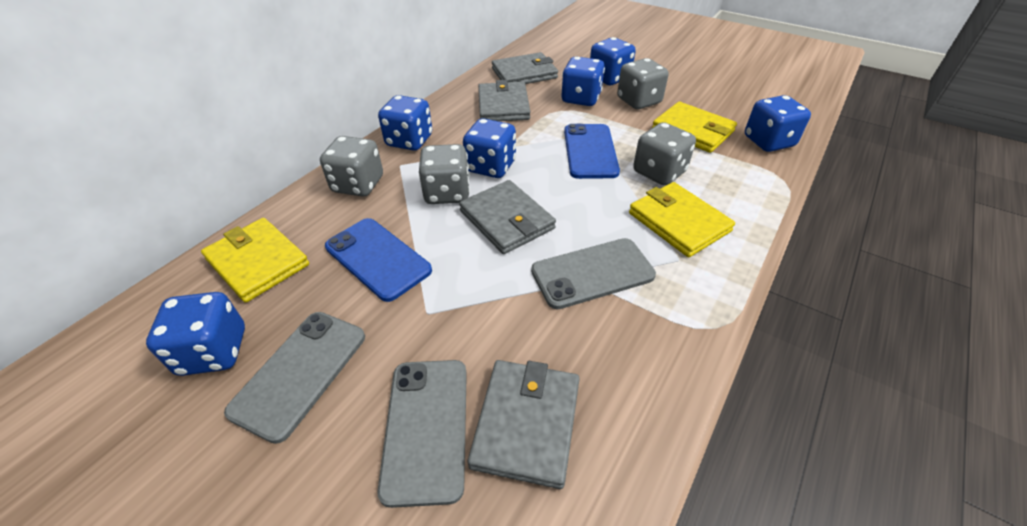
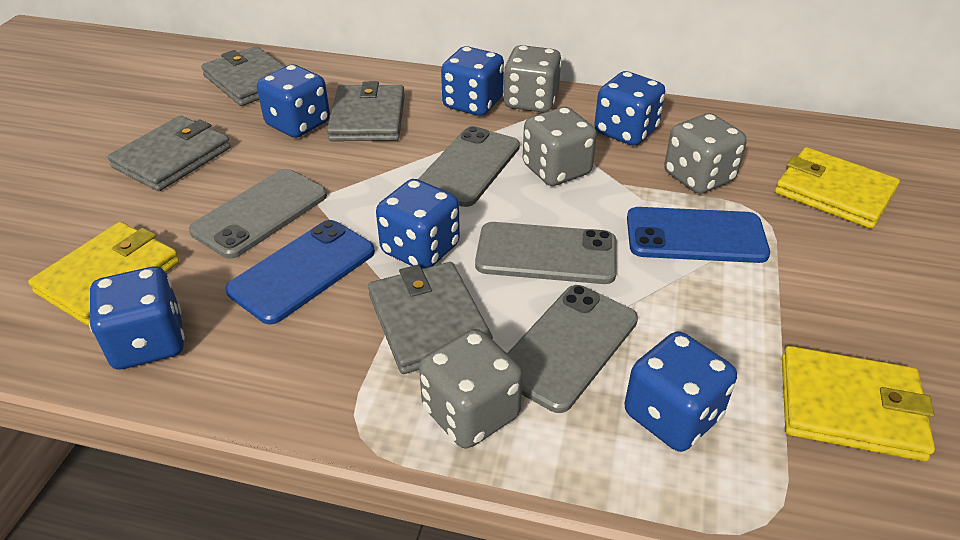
grey phone: 3 -> 4

